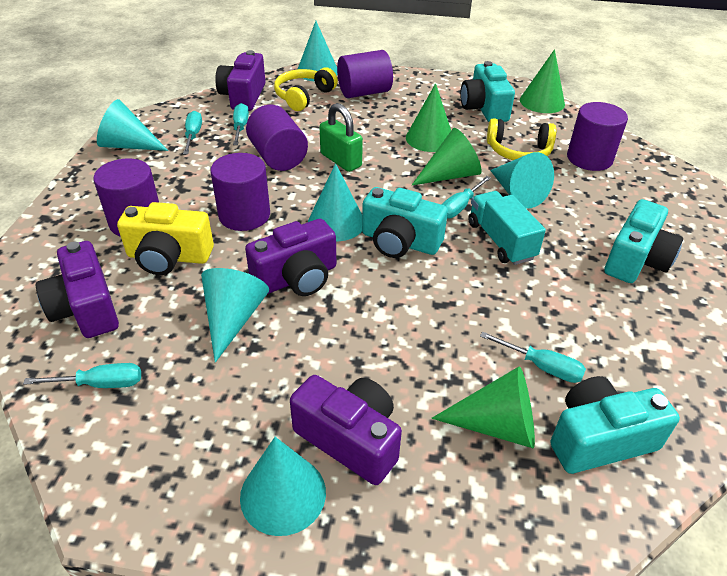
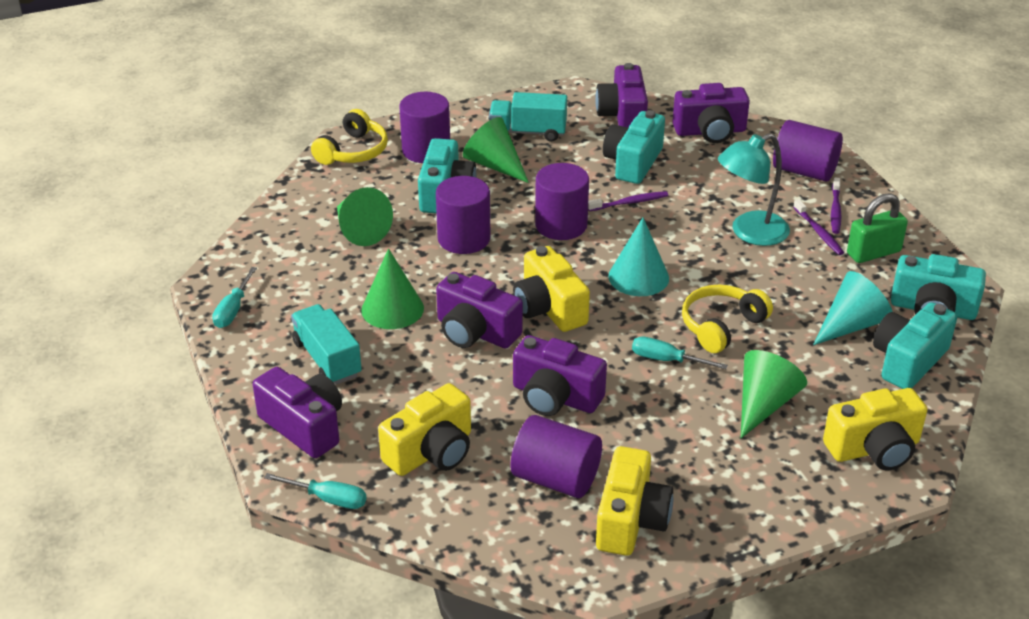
purple camera: 4 -> 5
purple toothbrush: 0 -> 3
turquoise cone: 6 -> 2
turquoise lamp: 0 -> 1
turquoise screwdriver: 5 -> 3
turquoise truck: 1 -> 2
yellow camera: 1 -> 4

